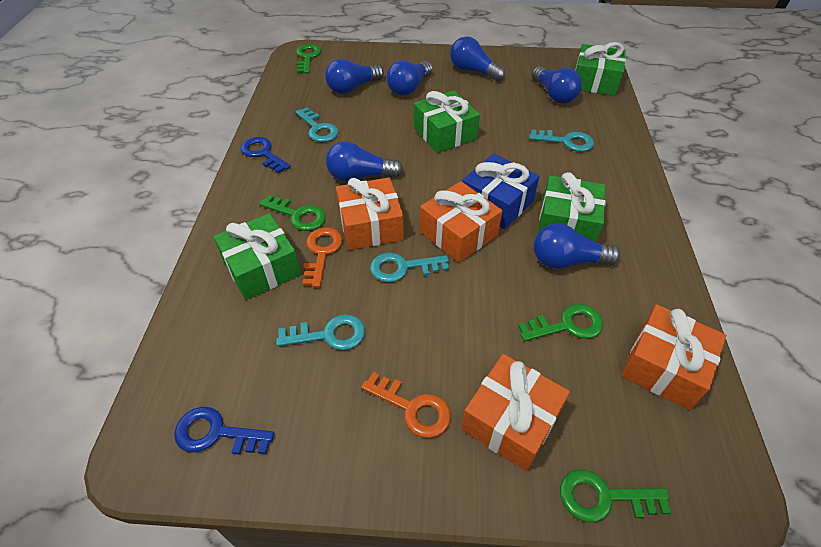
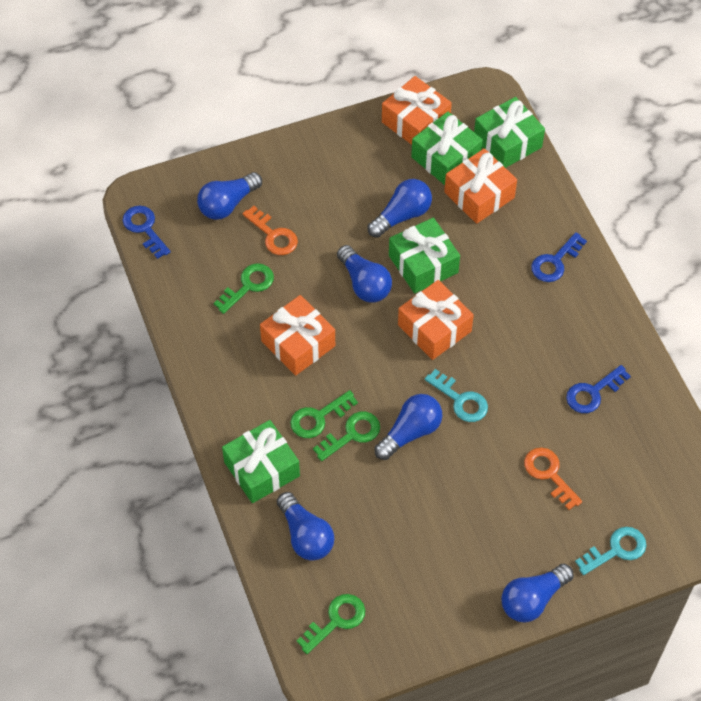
blue gift: 1 -> 0
blue key: 2 -> 3
turquoise key: 4 -> 2

